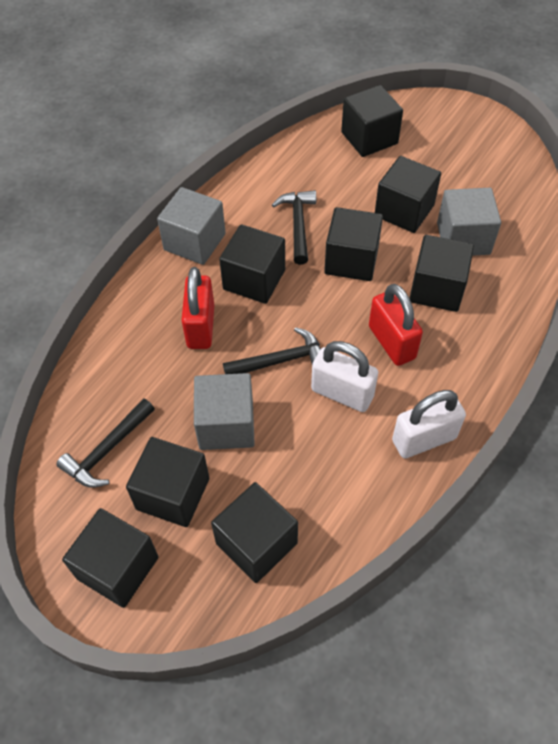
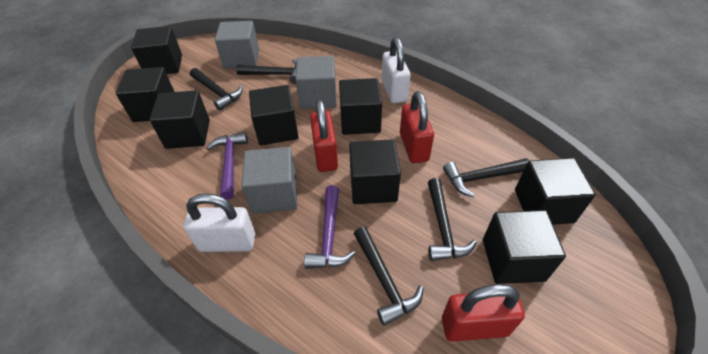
black hammer: 3 -> 5
purple hammer: 0 -> 2
red padlock: 2 -> 3

